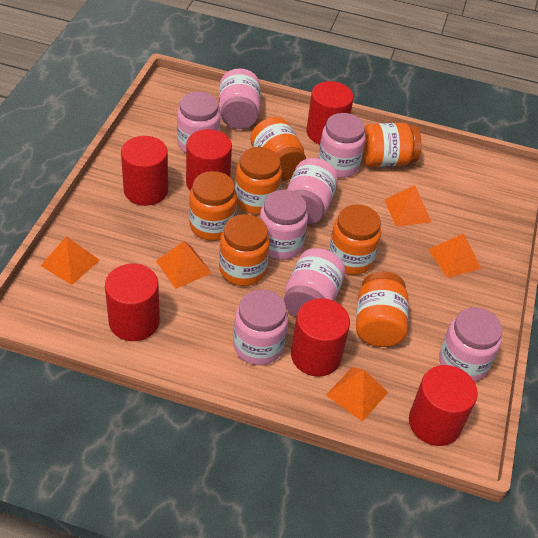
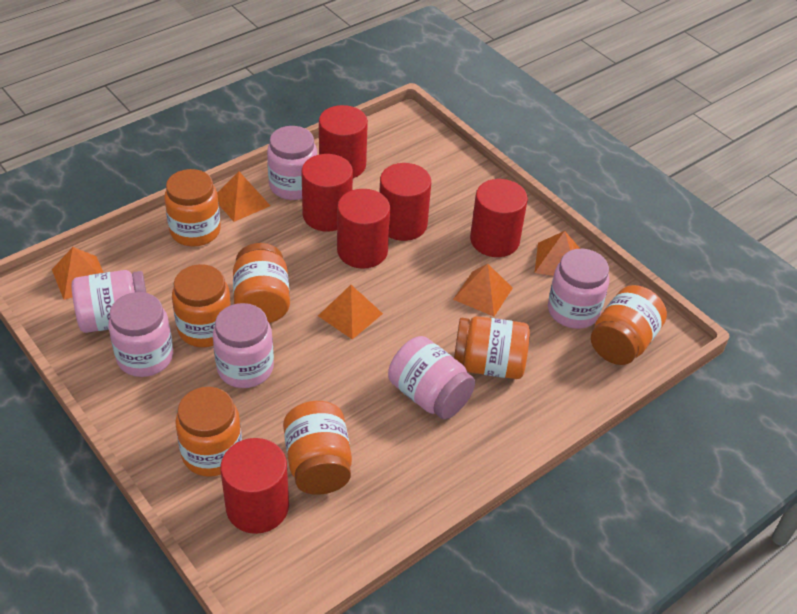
pink jar: 8 -> 6

